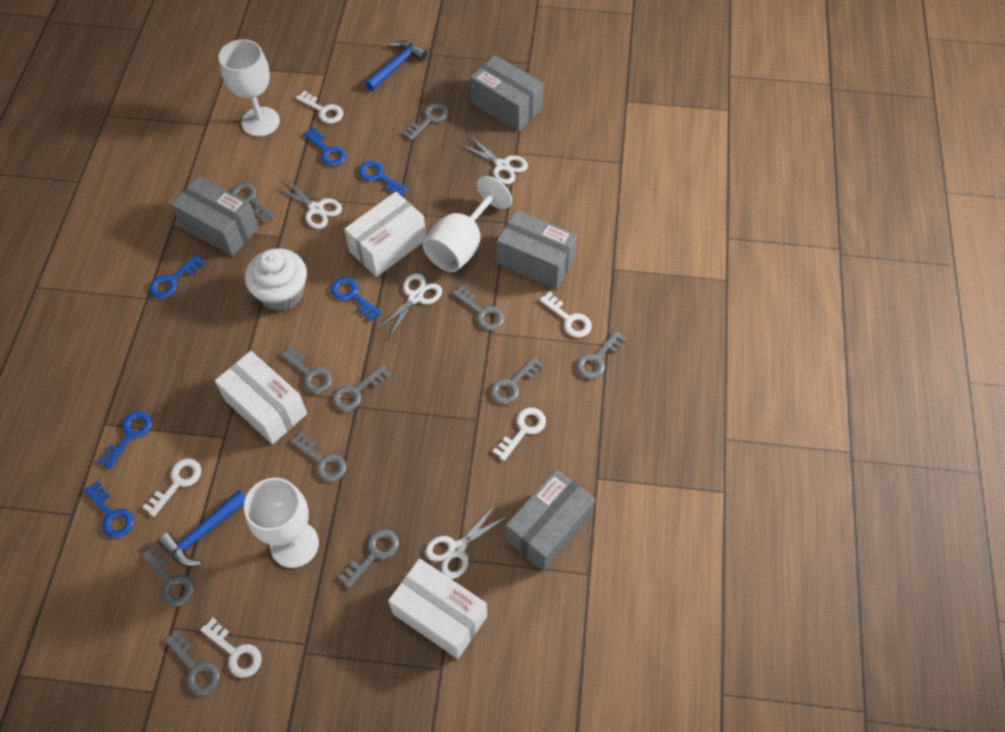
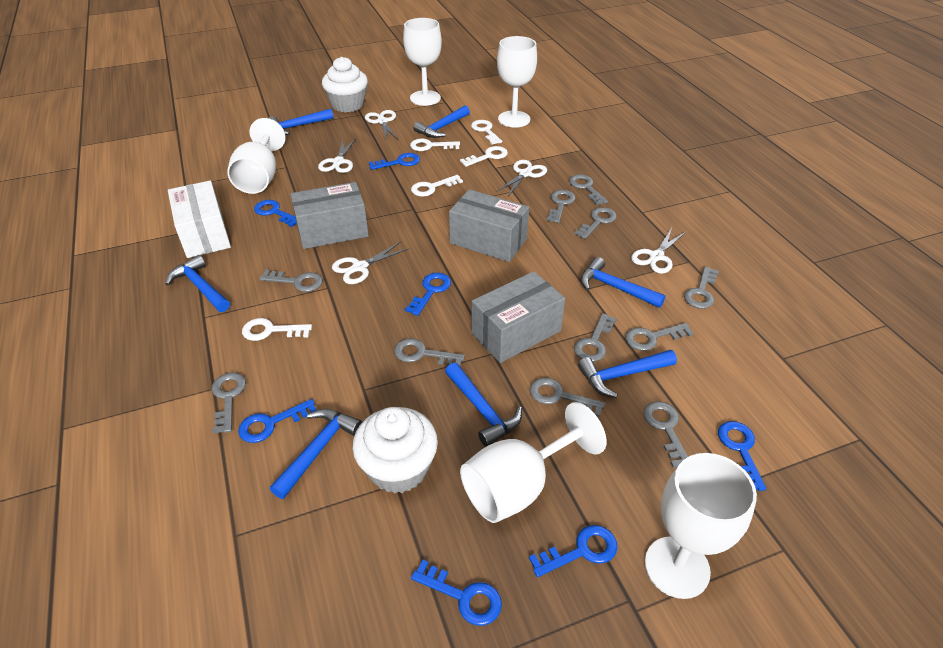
blue hammer: 2 -> 7
blue key: 6 -> 7
grey box: 4 -> 3
white box: 3 -> 1
white cupcake: 1 -> 2
white goblet: 3 -> 5
white scissors: 4 -> 5

